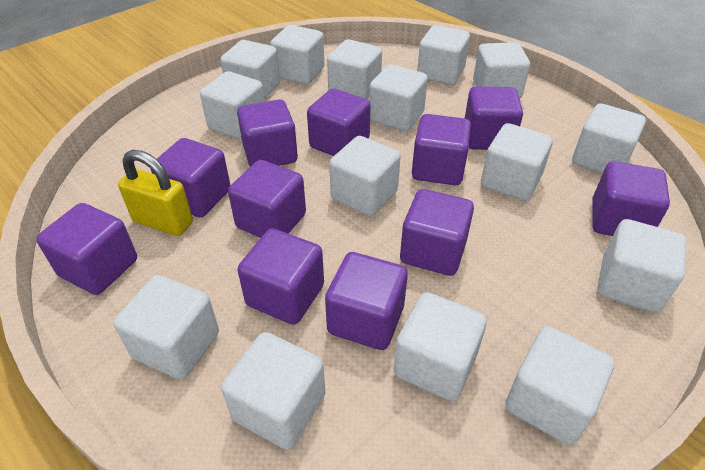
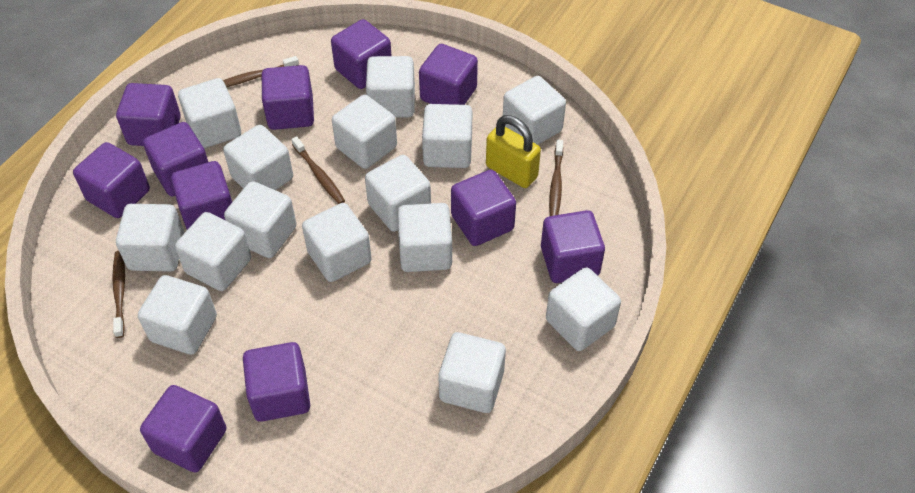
brown toothbrush: 0 -> 4

